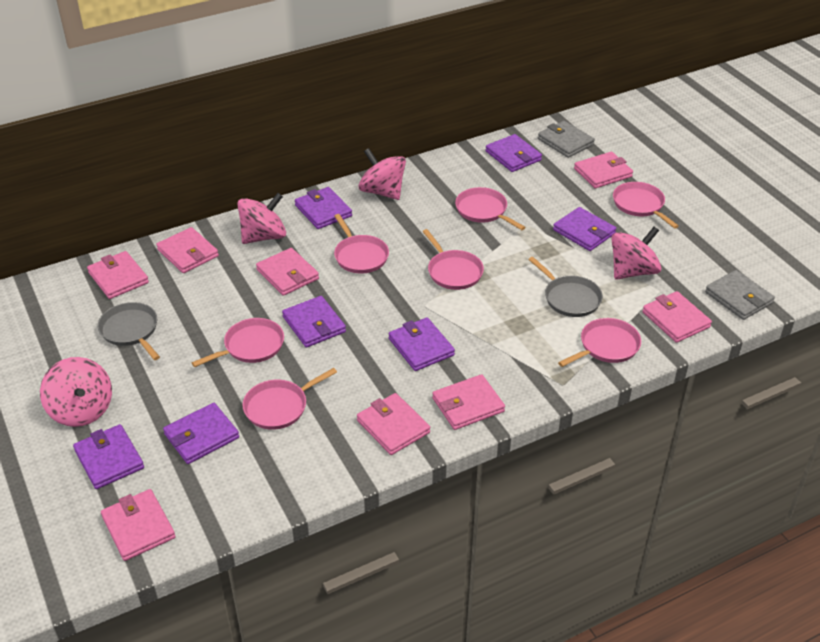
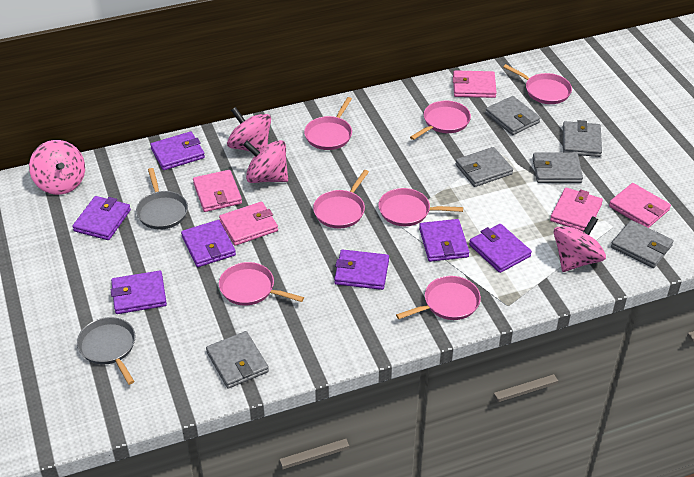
grey wallet: 2 -> 6
pink wallet: 8 -> 5

